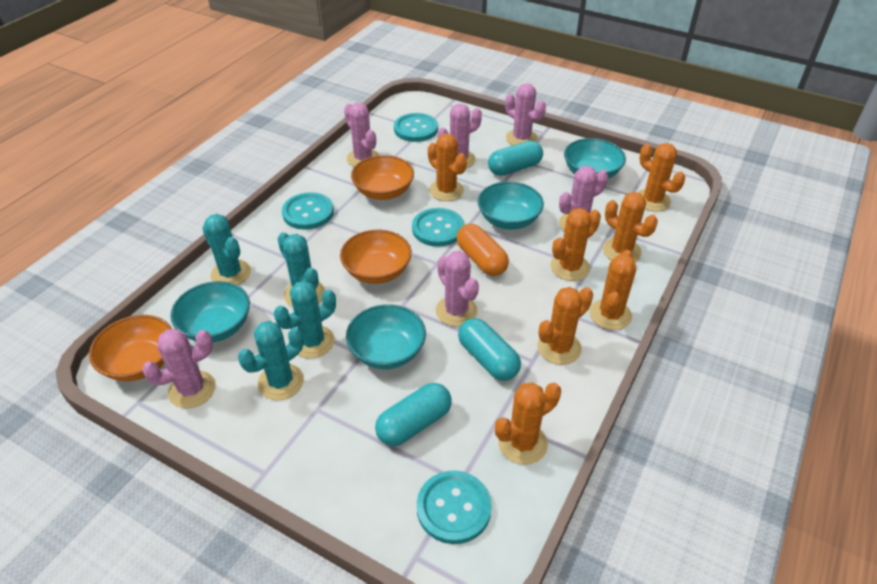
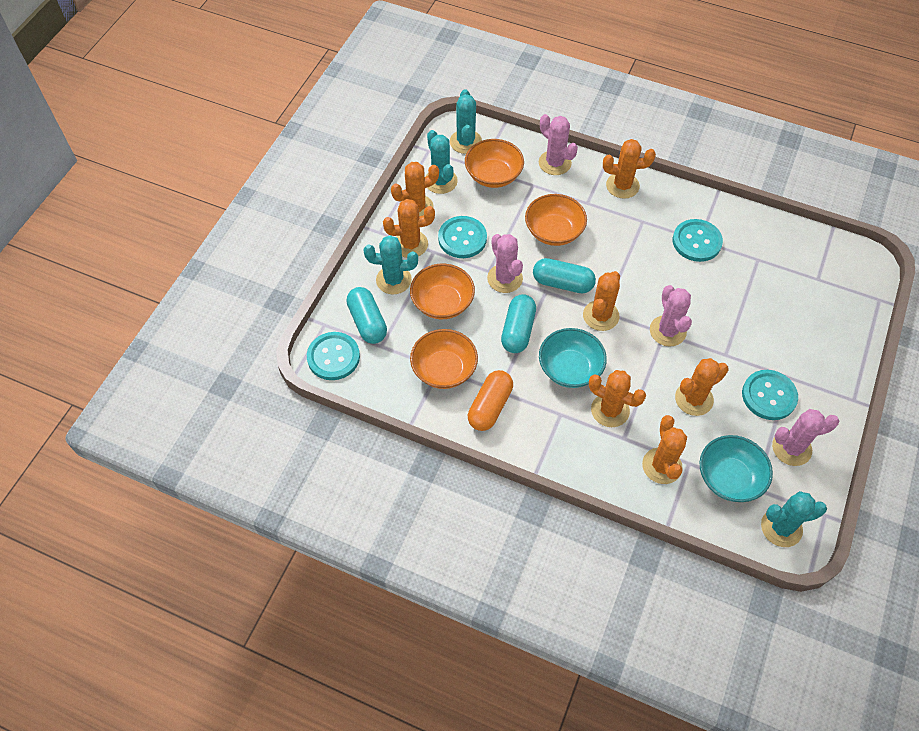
orange bowl: 3 -> 4
pink cactus: 6 -> 4
turquoise bowl: 4 -> 2

